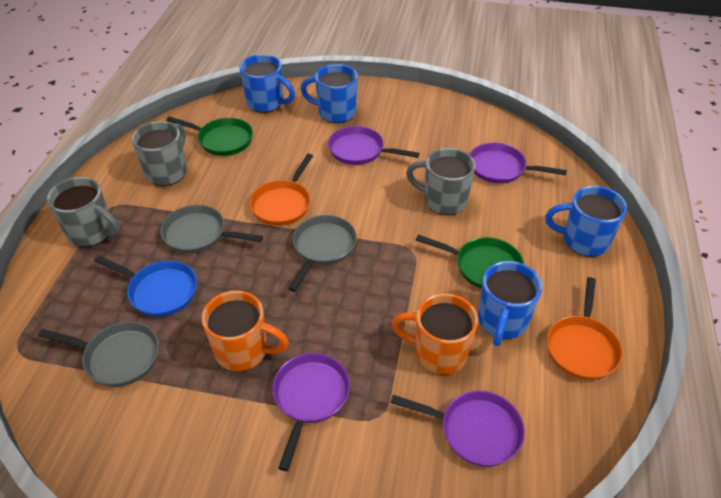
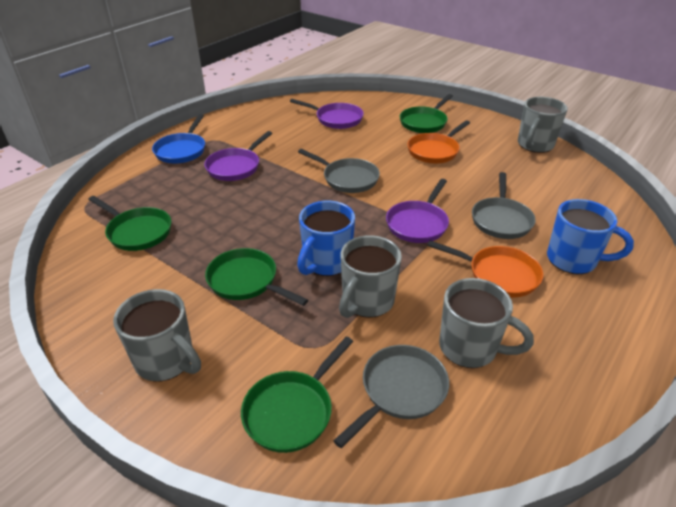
blue mug: 4 -> 2
green pan: 2 -> 4
grey mug: 3 -> 4
orange mug: 2 -> 0
purple pan: 4 -> 3

